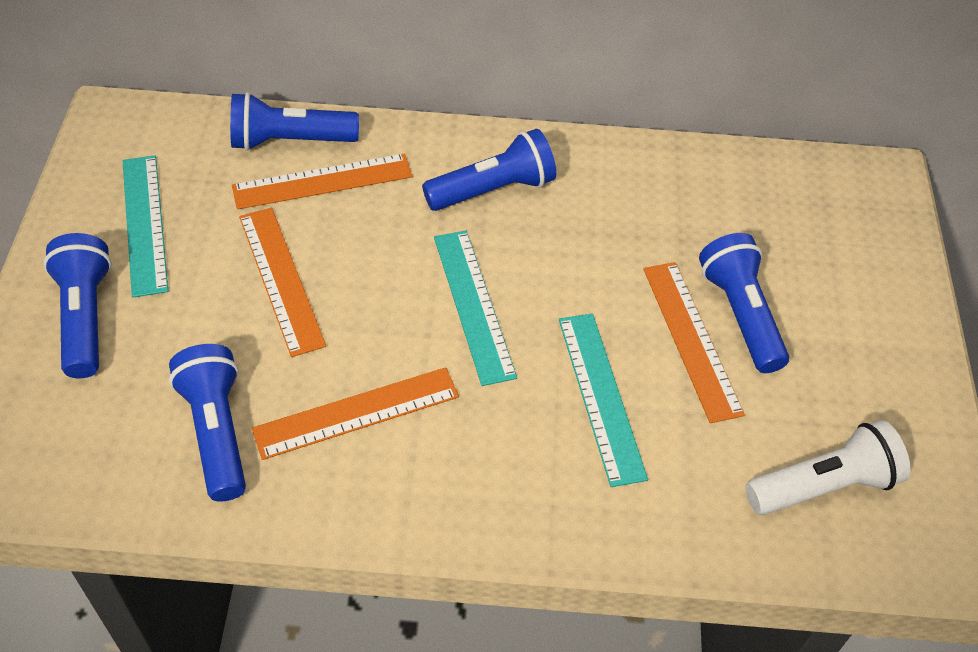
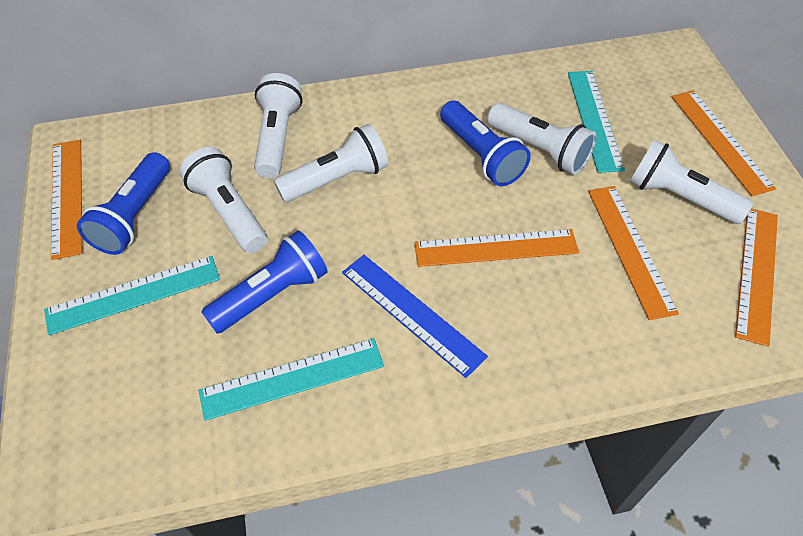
blue flashlight: 5 -> 3
blue ruler: 0 -> 1
orange ruler: 4 -> 5
white flashlight: 1 -> 5

